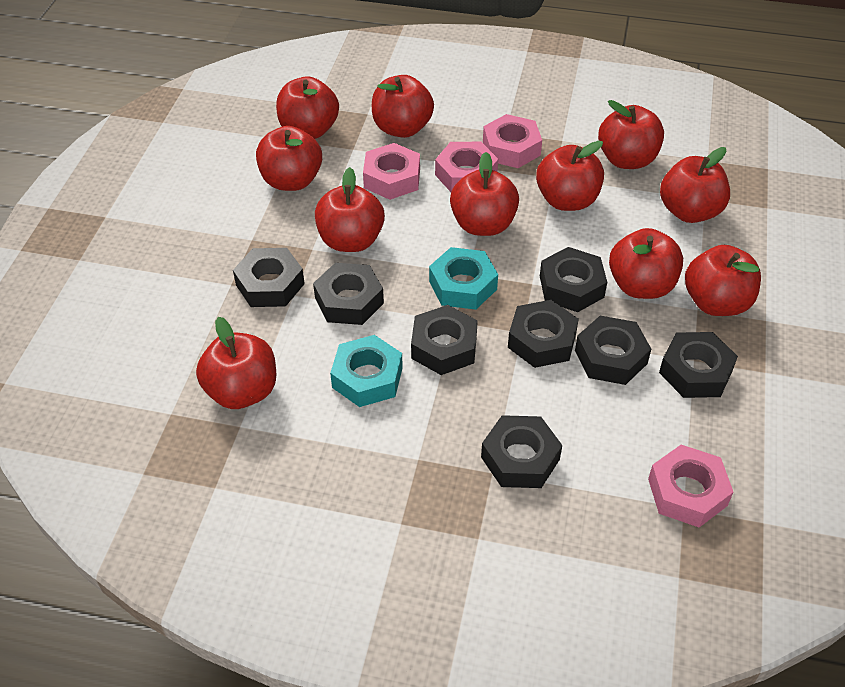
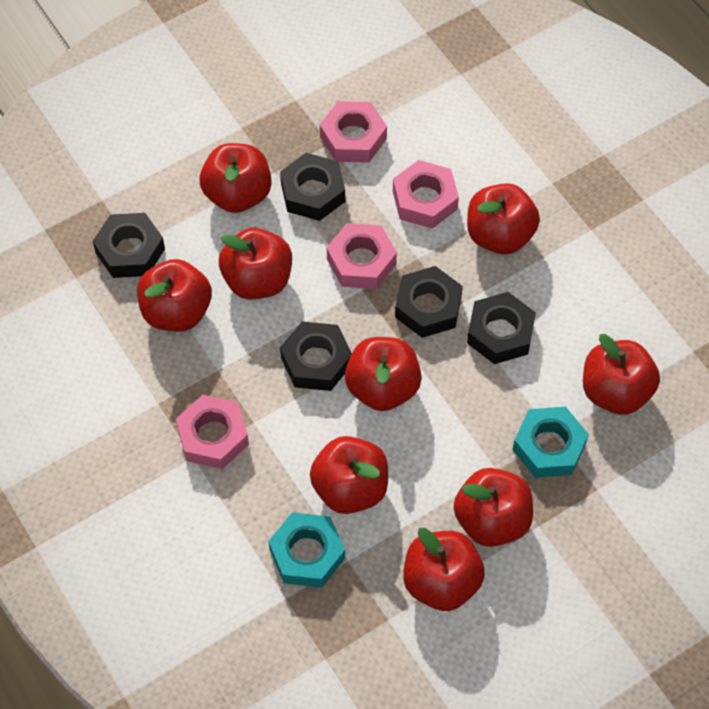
black nut: 8 -> 5
red apple: 11 -> 9

